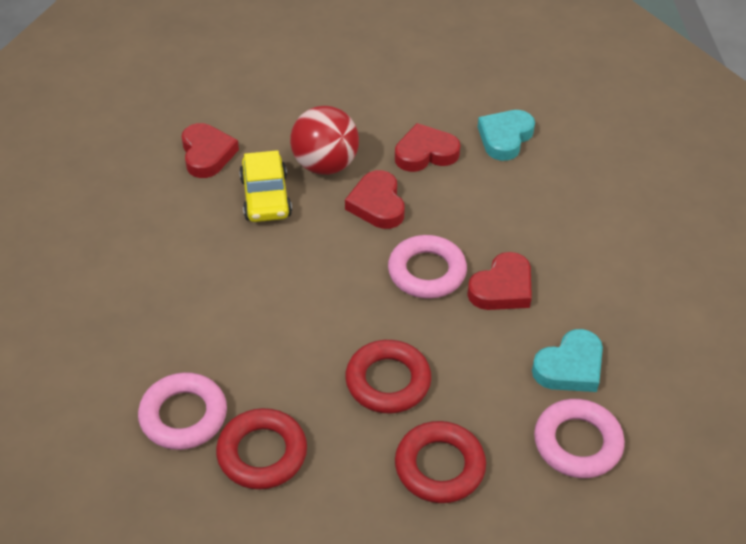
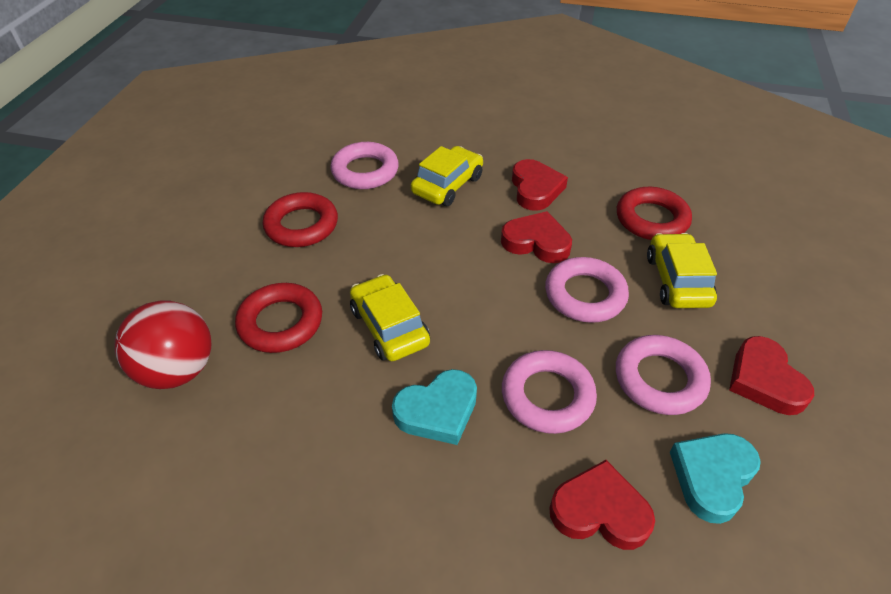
pink ring: 3 -> 4
yellow car: 1 -> 3

